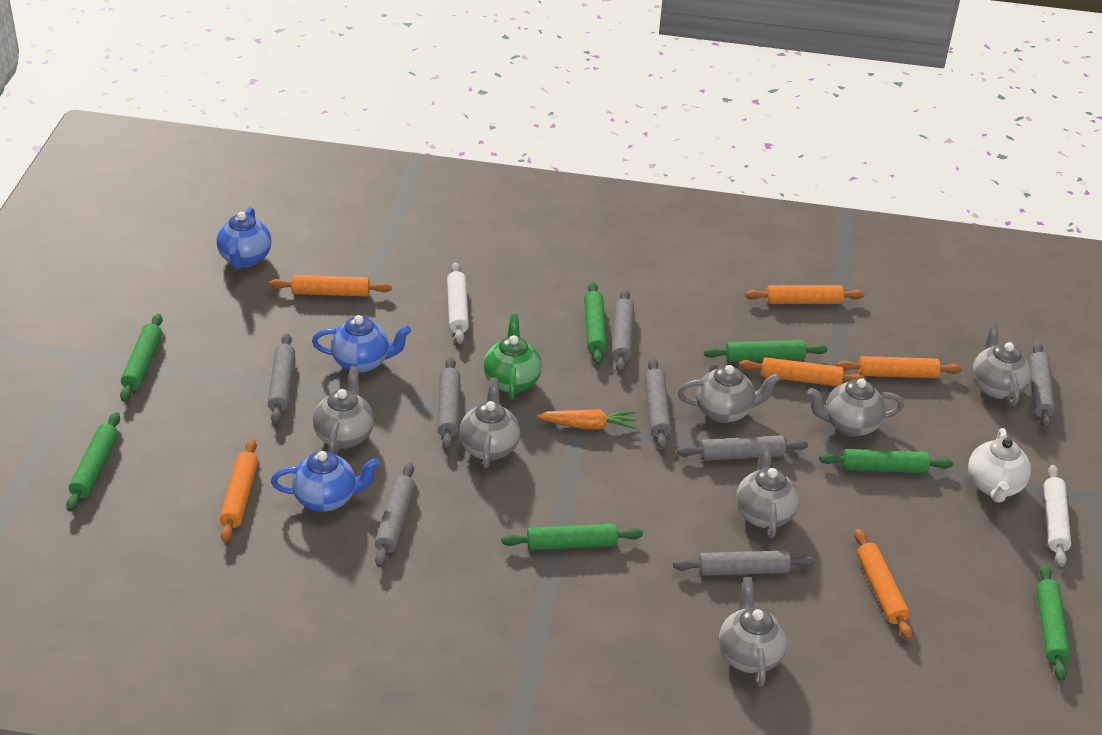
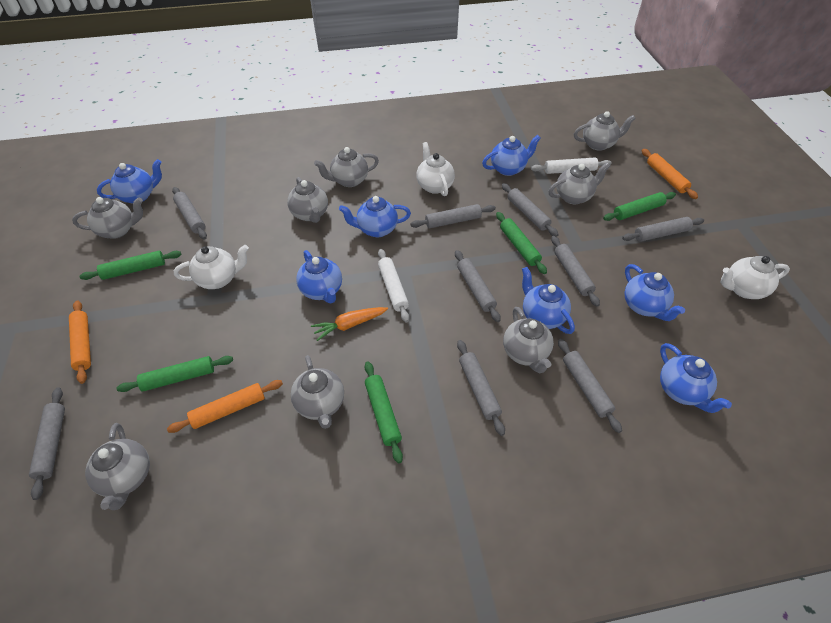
blue teapot: 3 -> 7
green rolling pin: 7 -> 5
green teapot: 1 -> 0
grey rolling pin: 8 -> 9
grey teapot: 7 -> 8
orange rolling pin: 6 -> 3
white teapot: 1 -> 3

